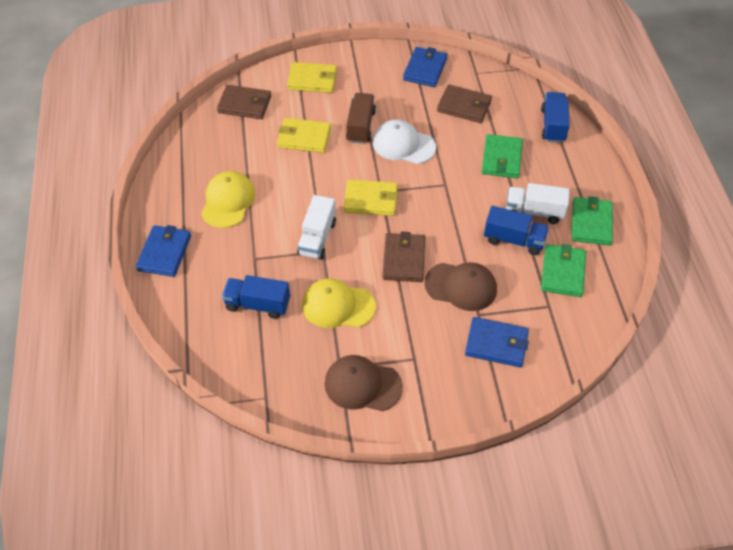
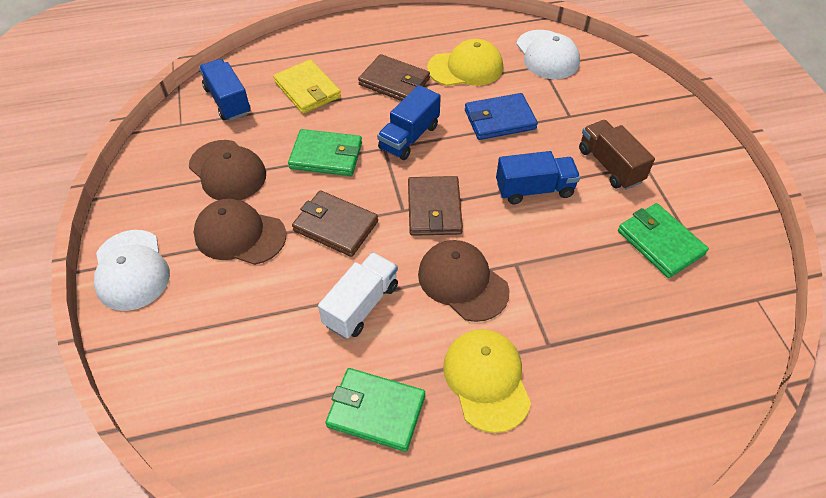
blue wallet: 3 -> 1
brown cap: 2 -> 3
white cap: 1 -> 2
white truck: 2 -> 1
yellow wallet: 3 -> 1

